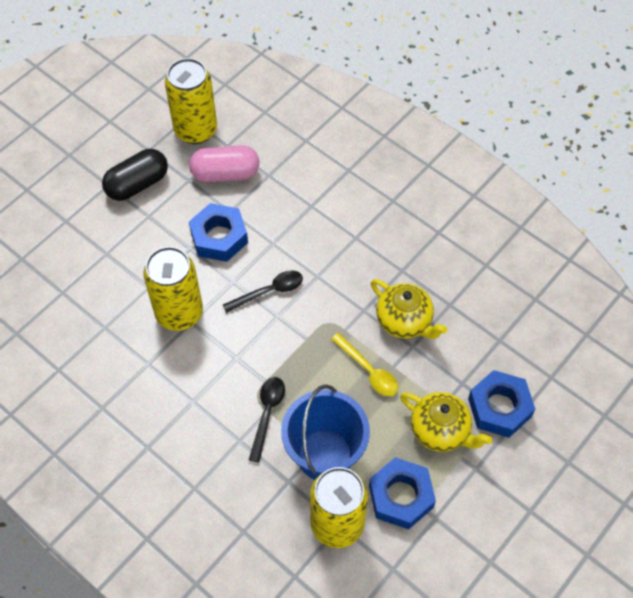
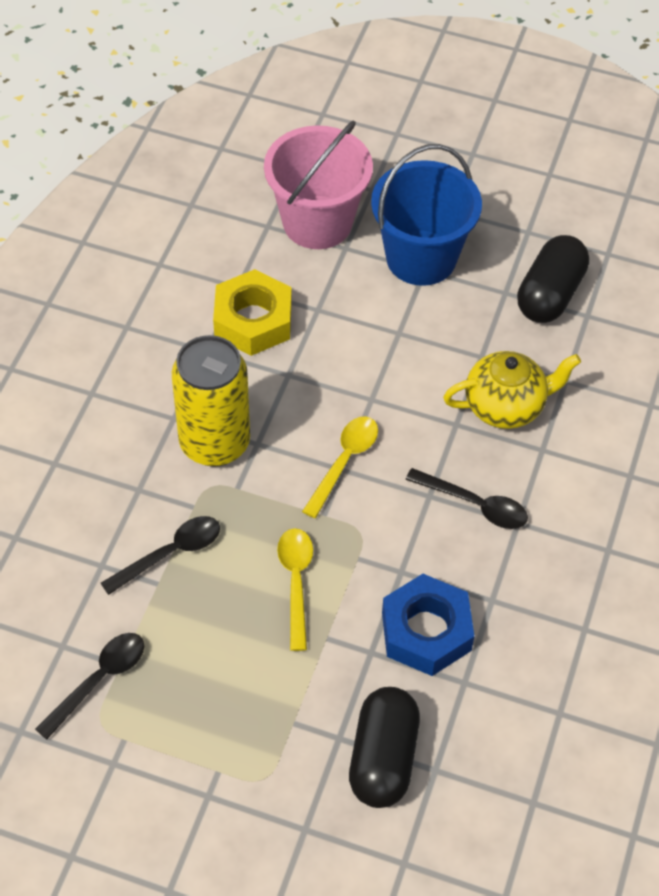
black capsule: 1 -> 2
black spoon: 2 -> 3
blue nut: 3 -> 1
pink bucket: 0 -> 1
pink capsule: 1 -> 0
yellow can: 3 -> 1
yellow nut: 0 -> 1
yellow spoon: 1 -> 2
yellow teapot: 2 -> 1

